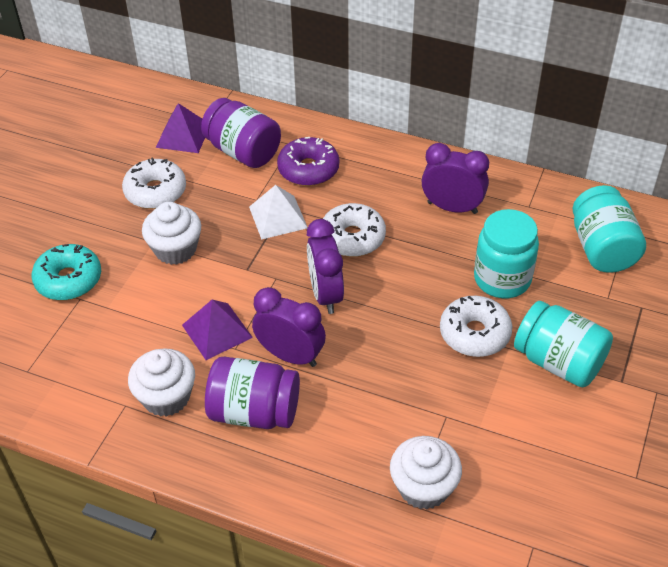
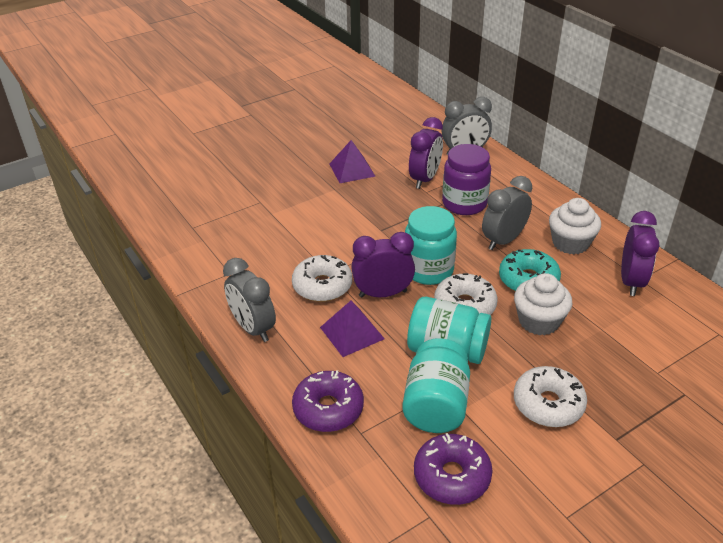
grey clock: 0 -> 3
purple donut: 1 -> 2
purple jar: 2 -> 1
white cupcake: 3 -> 2
white pyramid: 1 -> 0

